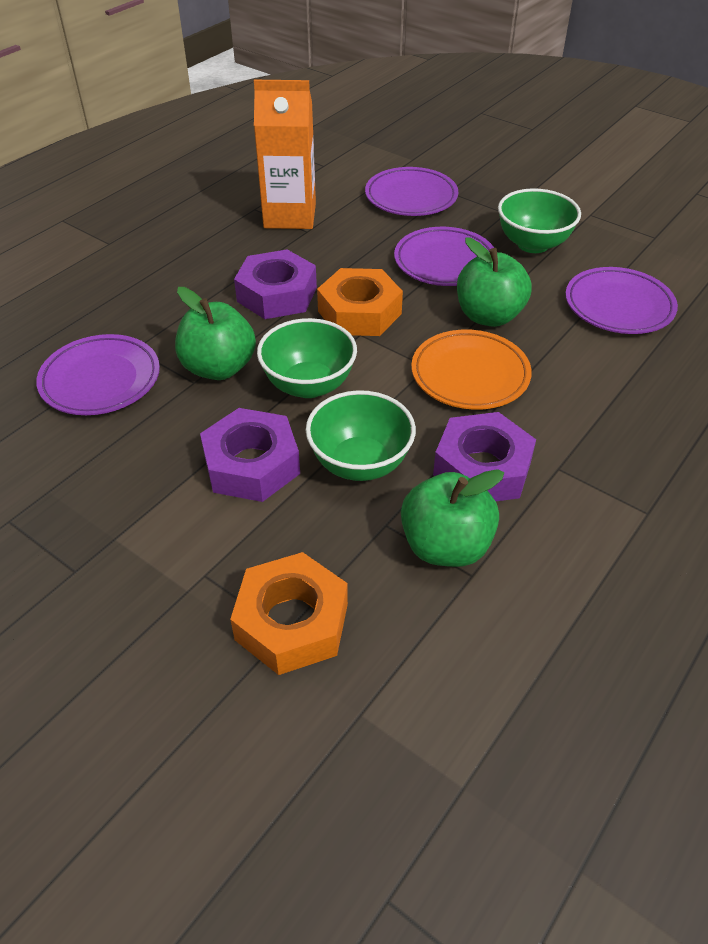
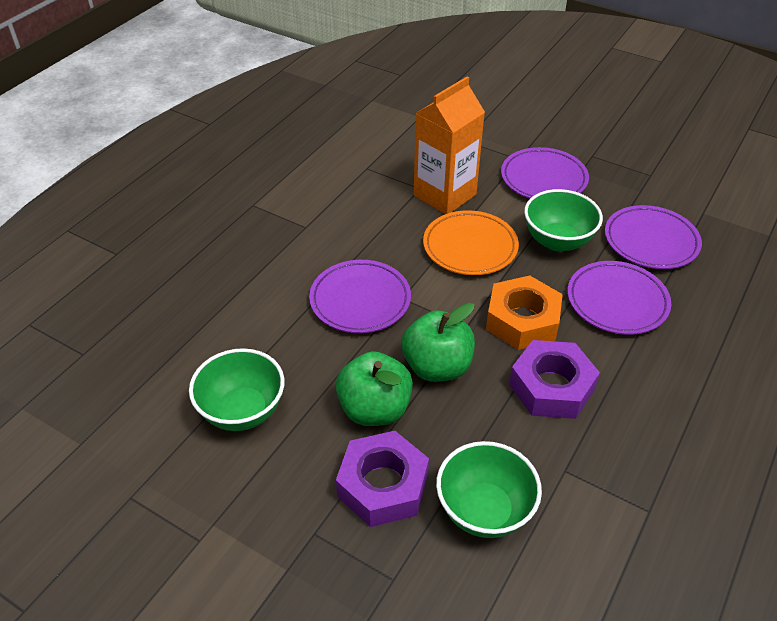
green apple: 3 -> 2
orange nut: 2 -> 1
purple nut: 3 -> 2

